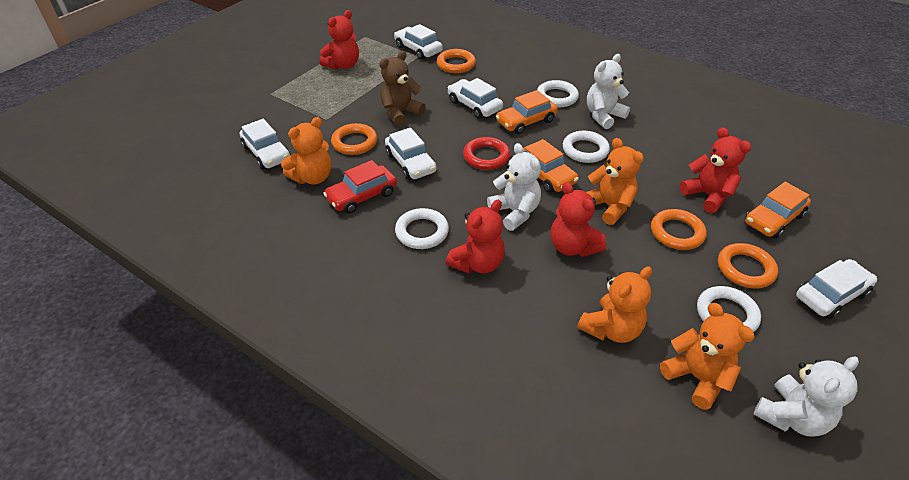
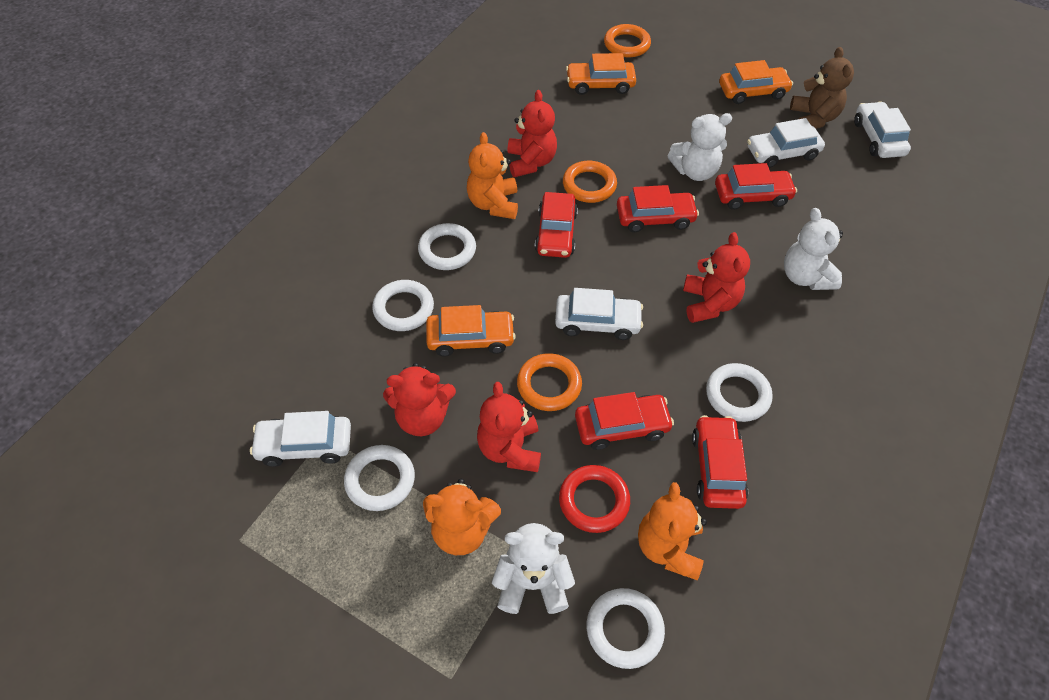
orange ring: 4 -> 3
orange teddy bear: 4 -> 3
red car: 1 -> 5
white car: 5 -> 4
white ring: 4 -> 5

